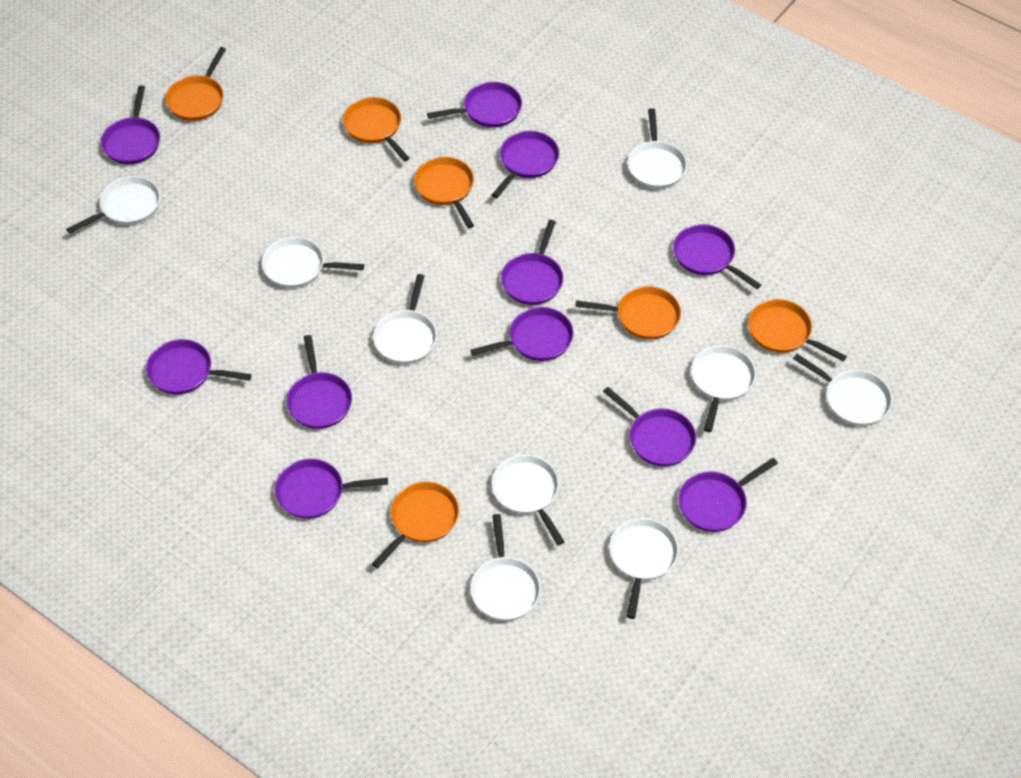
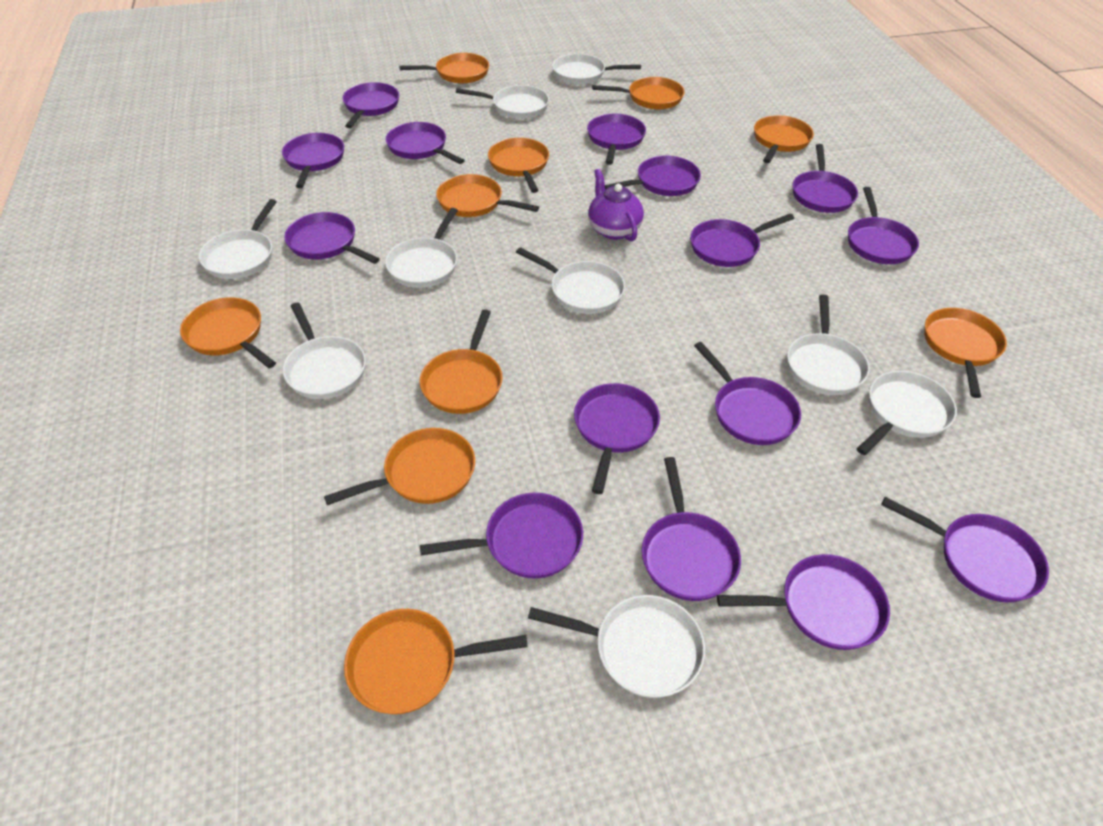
orange pan: 6 -> 10
purple pan: 11 -> 15
purple teapot: 0 -> 1

